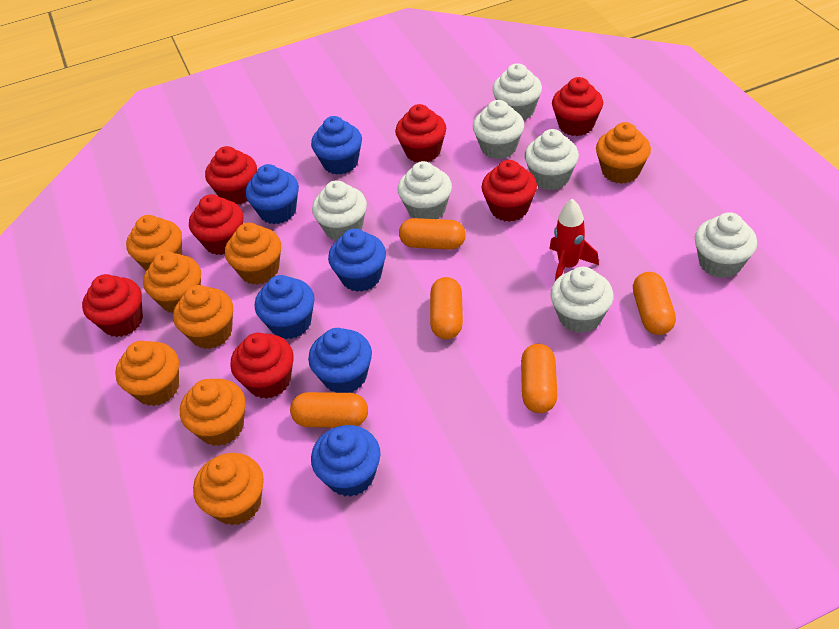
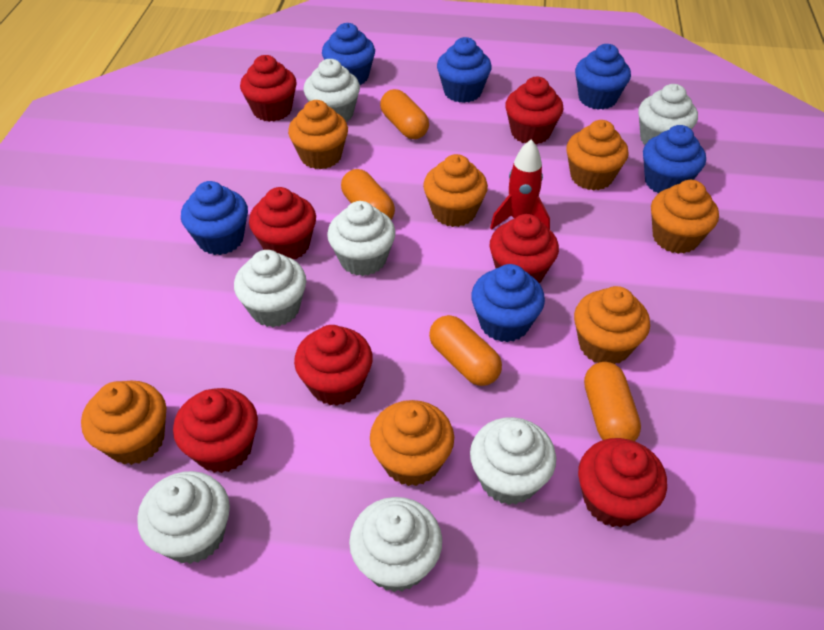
orange capsule: 5 -> 4
orange cupcake: 8 -> 7

